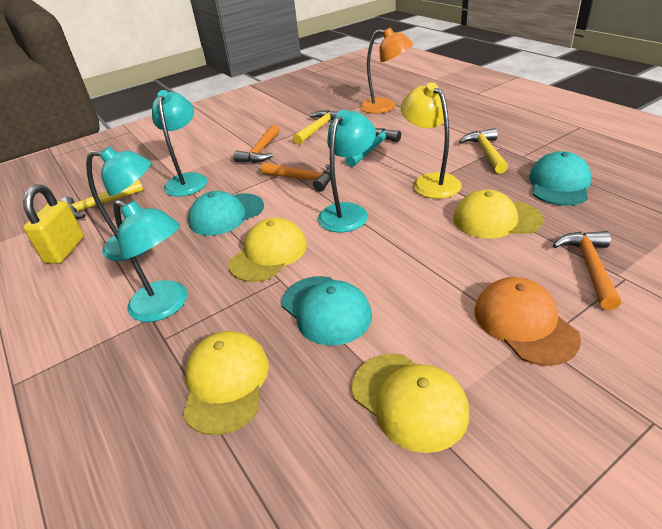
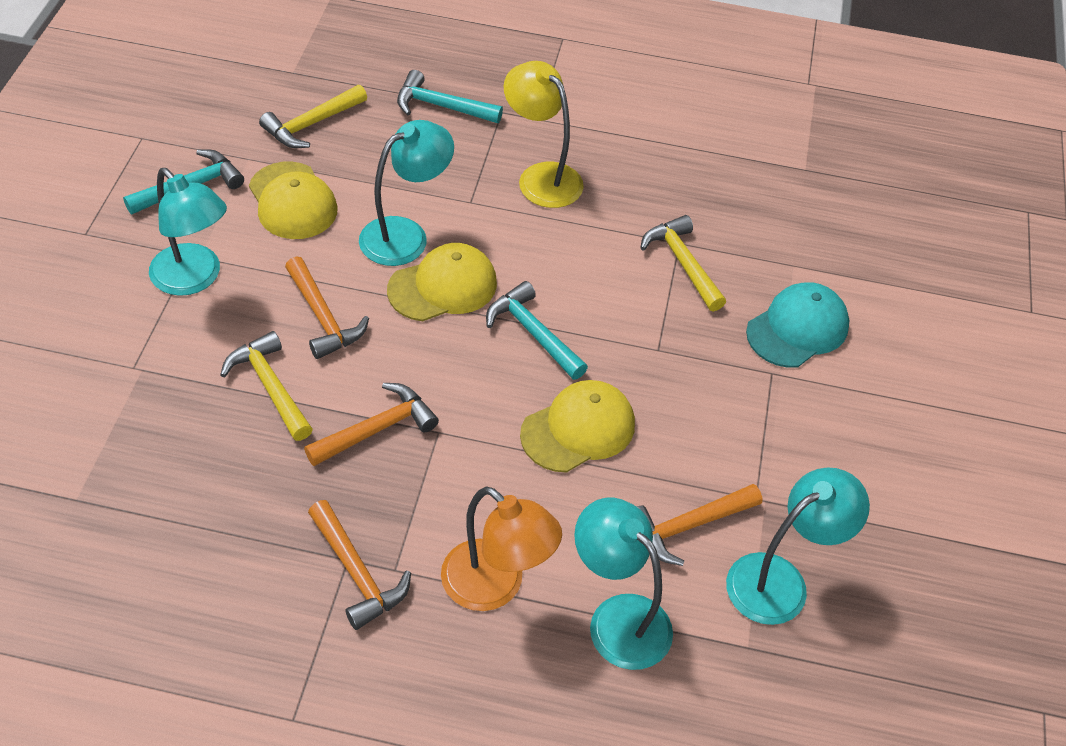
orange cap: 1 -> 0
orange hammer: 3 -> 4
turquoise cap: 3 -> 1
turquoise hammer: 1 -> 3
yellow cap: 4 -> 3
yellow padlock: 1 -> 0

